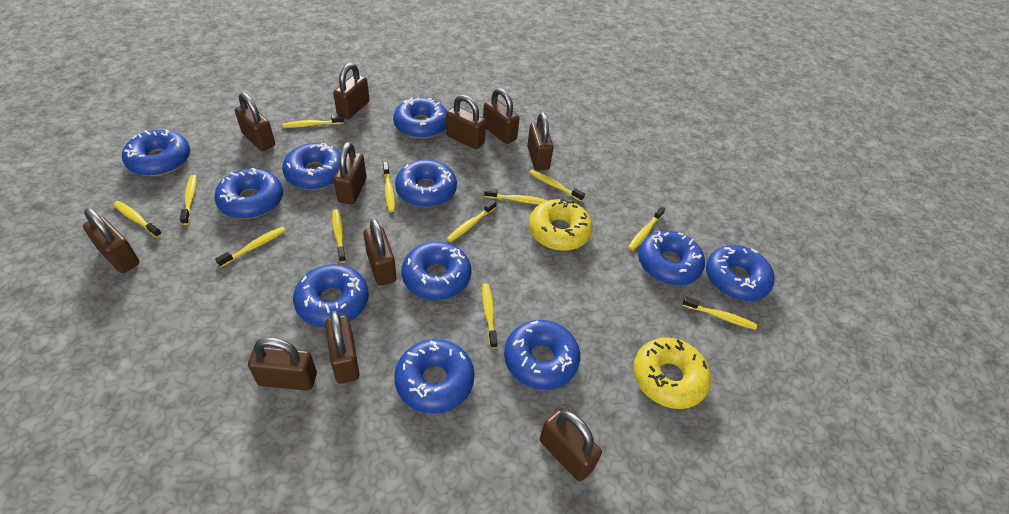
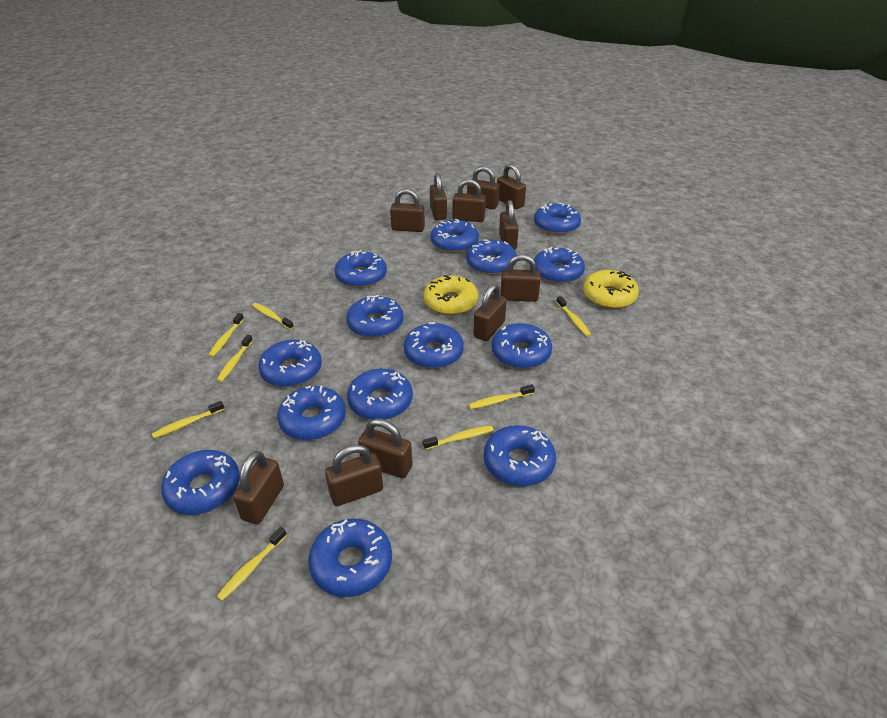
blue donut: 11 -> 14
yellow toothbrush: 12 -> 8

